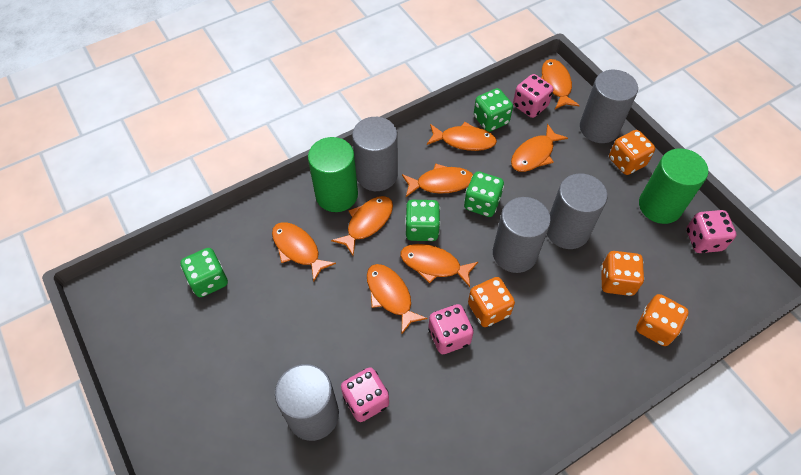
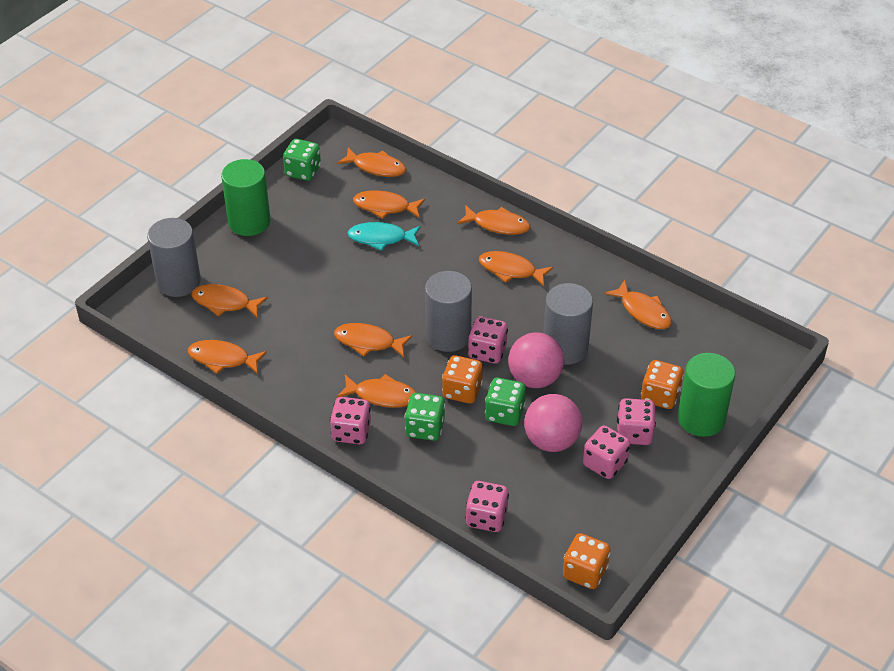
green dice: 4 -> 3
grey cylinder: 5 -> 3
orange dice: 4 -> 3
orange fish: 8 -> 9
pink ball: 0 -> 2
pink dice: 4 -> 5
turquoise fish: 0 -> 1

